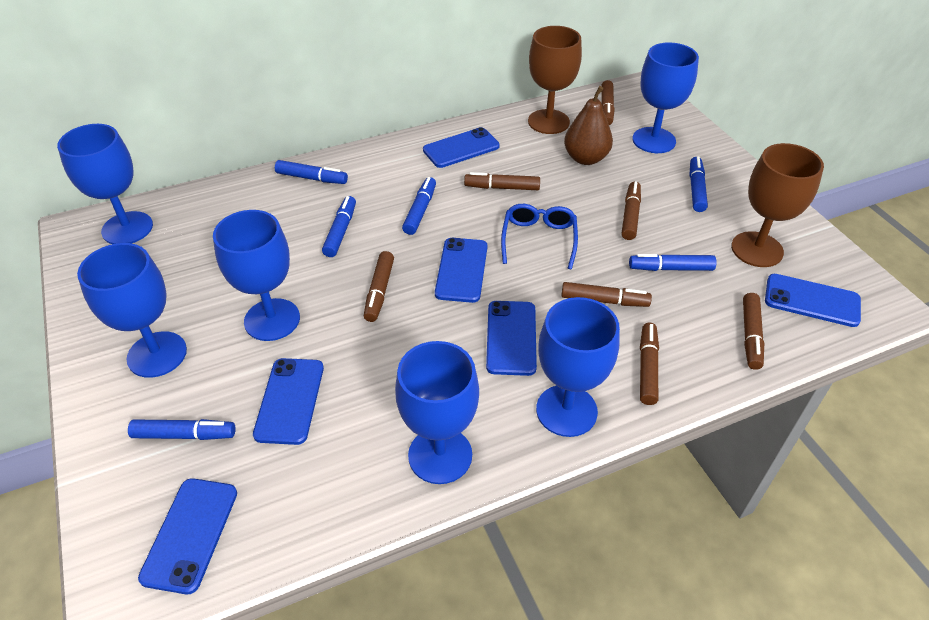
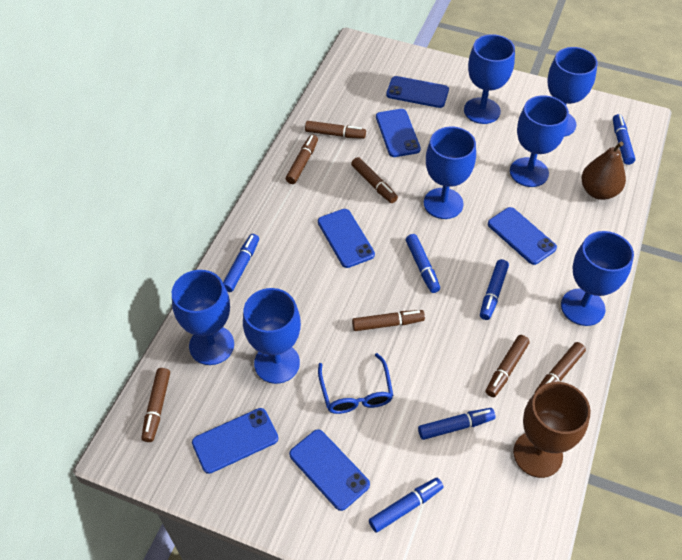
blue goblet: 6 -> 7
brown goblet: 2 -> 1

